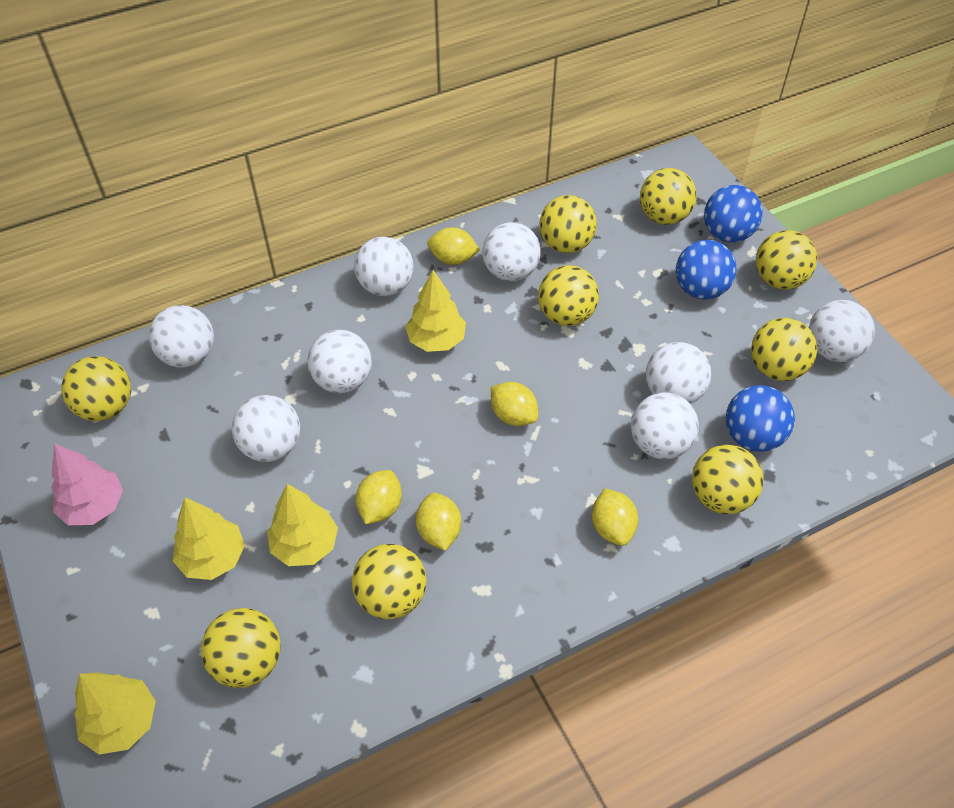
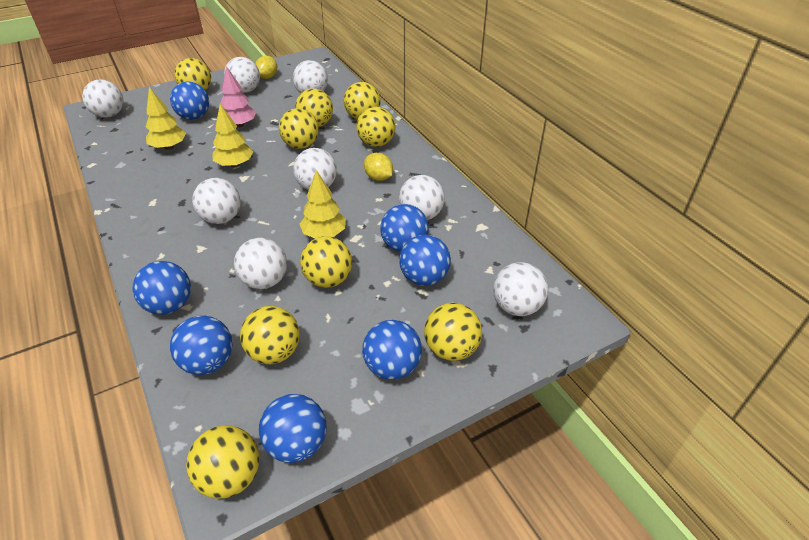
blue ball: 3 -> 7
yellow lemon: 5 -> 2
yellow tree: 4 -> 3

